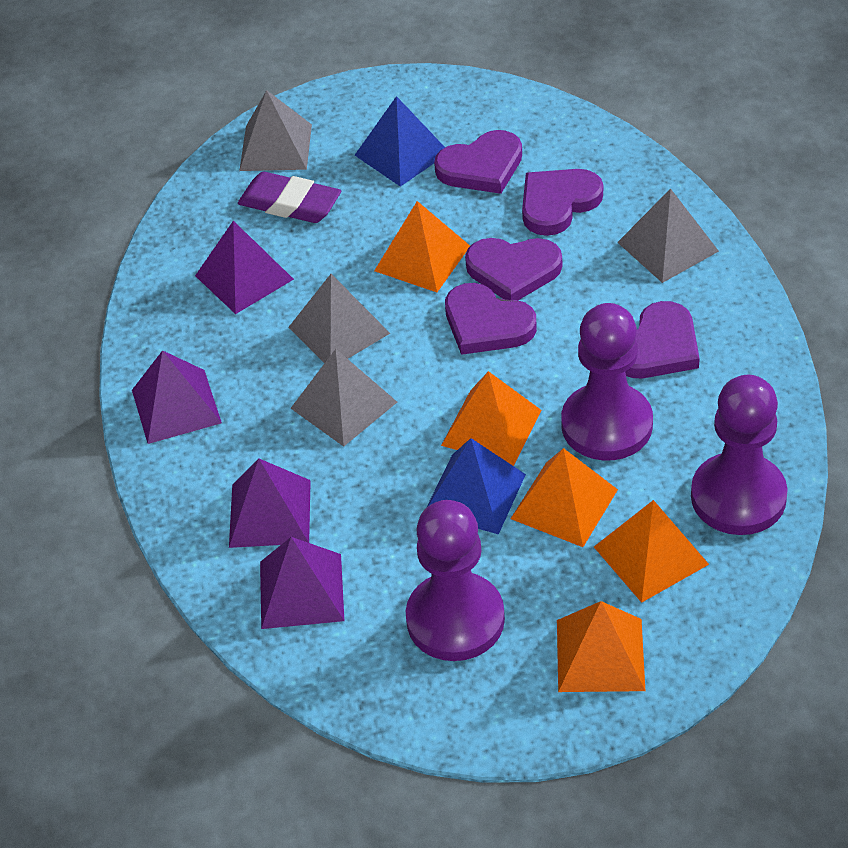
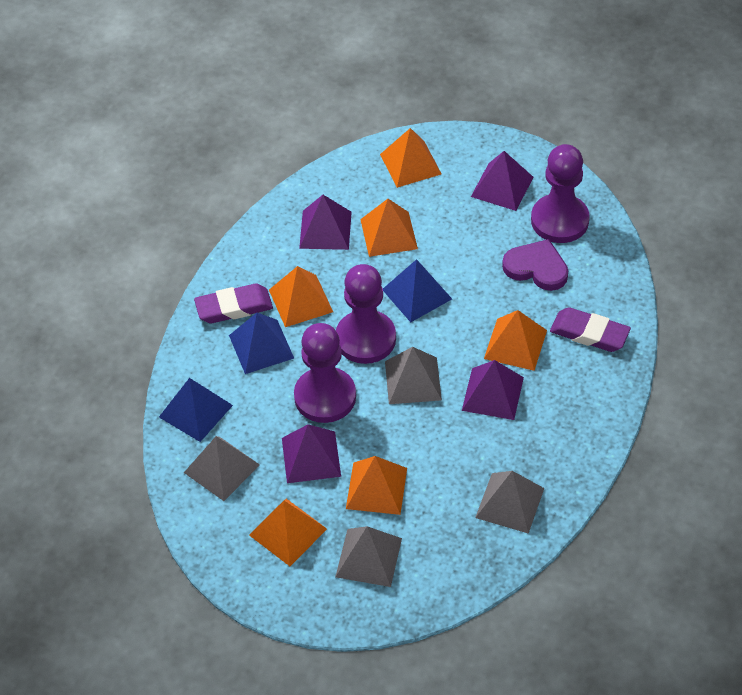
blue pyramid: 2 -> 3
orange pyramid: 5 -> 6
purple eraser: 1 -> 2
purple heart: 5 -> 1

